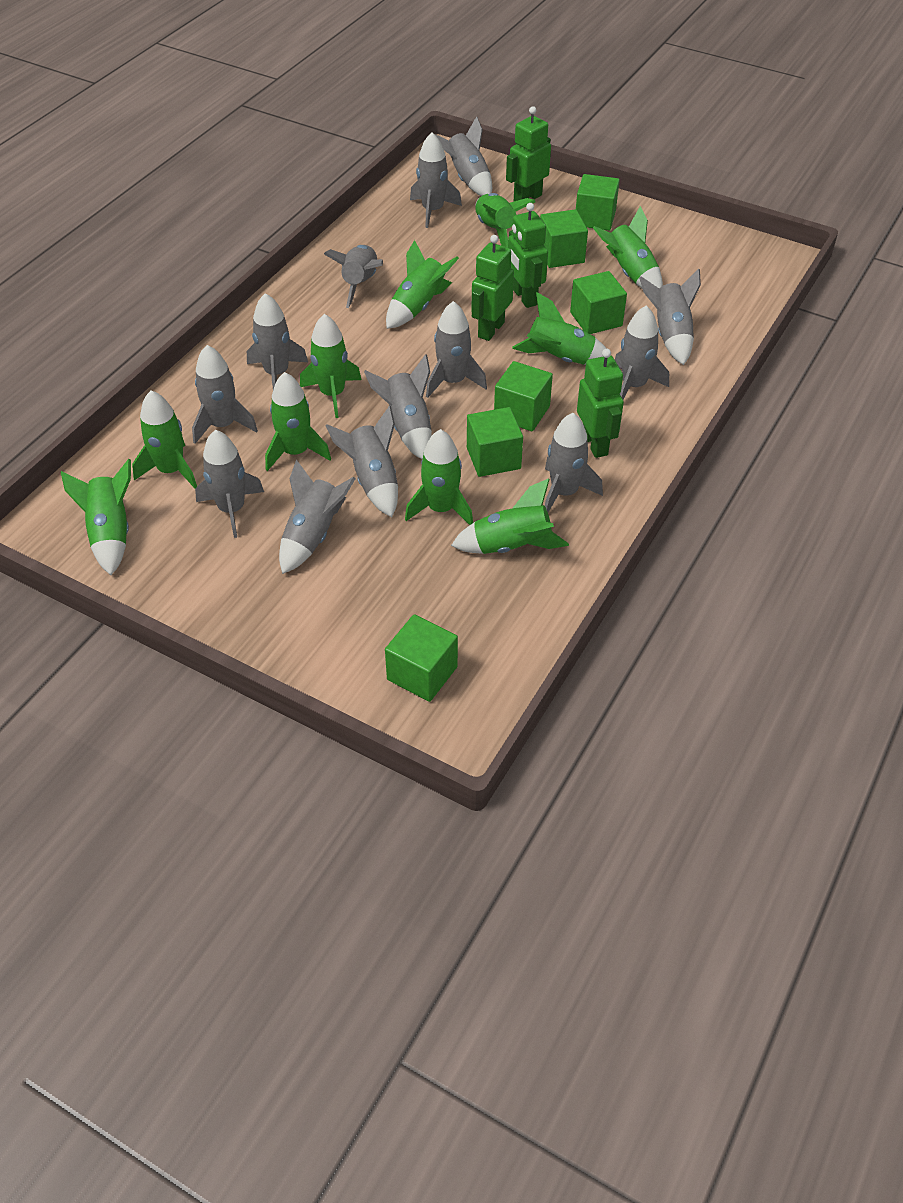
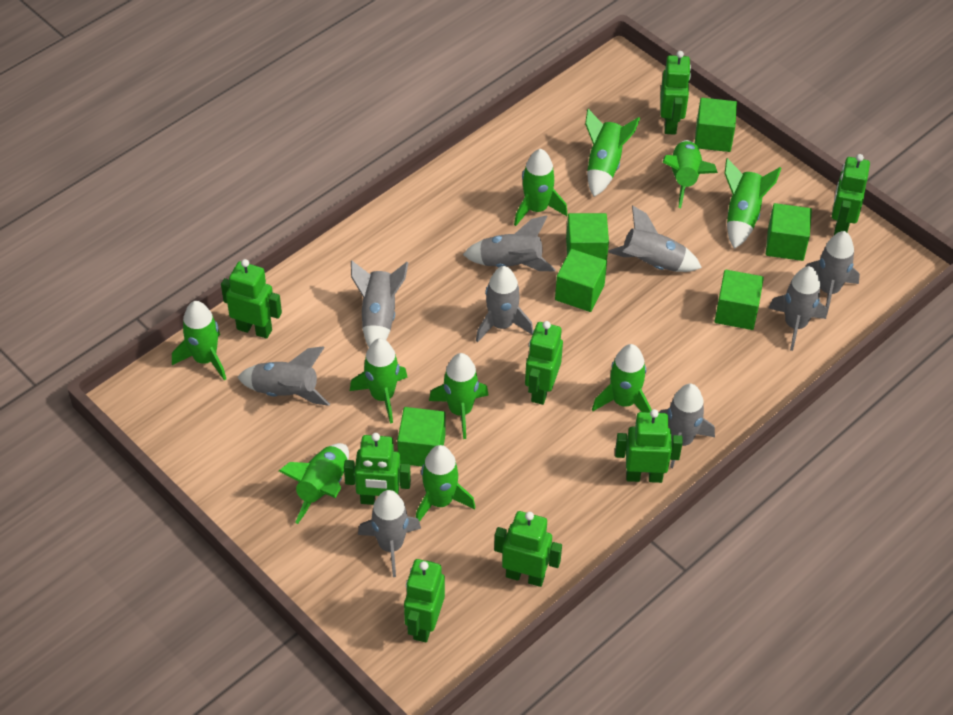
green robot: 4 -> 8
grey rocket: 13 -> 9

